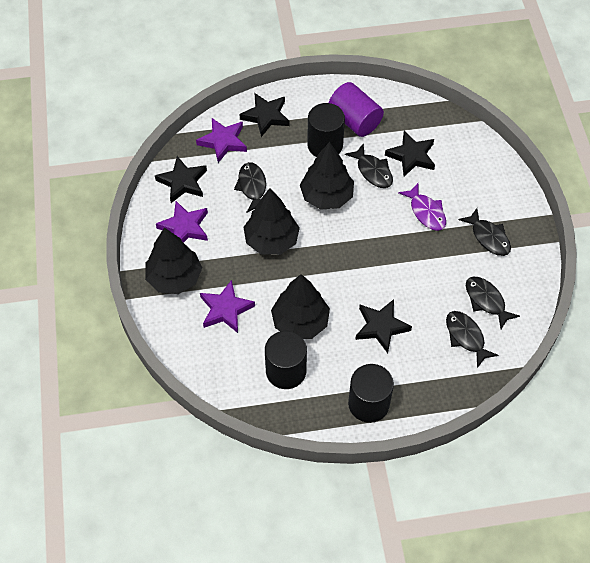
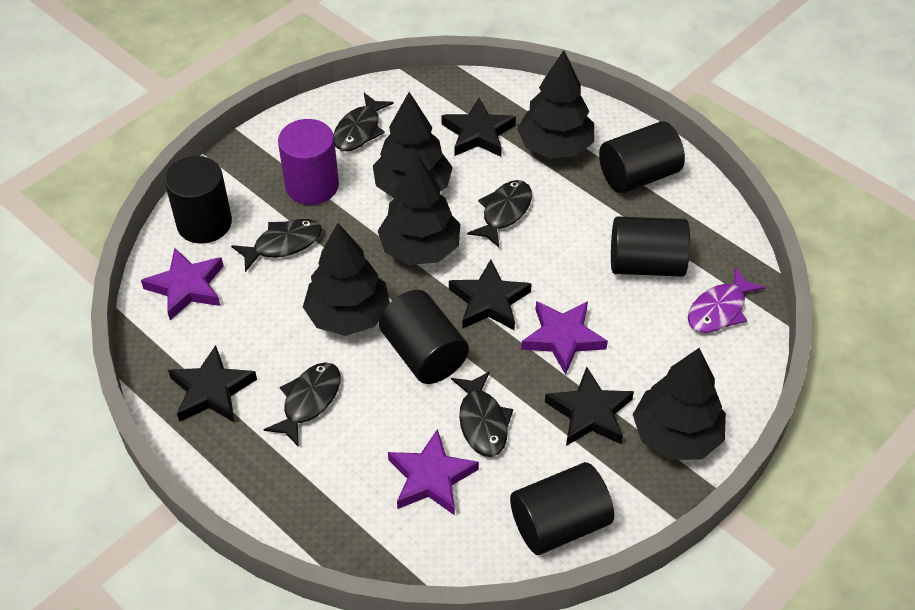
black cylinder: 3 -> 5
black tree: 4 -> 5

